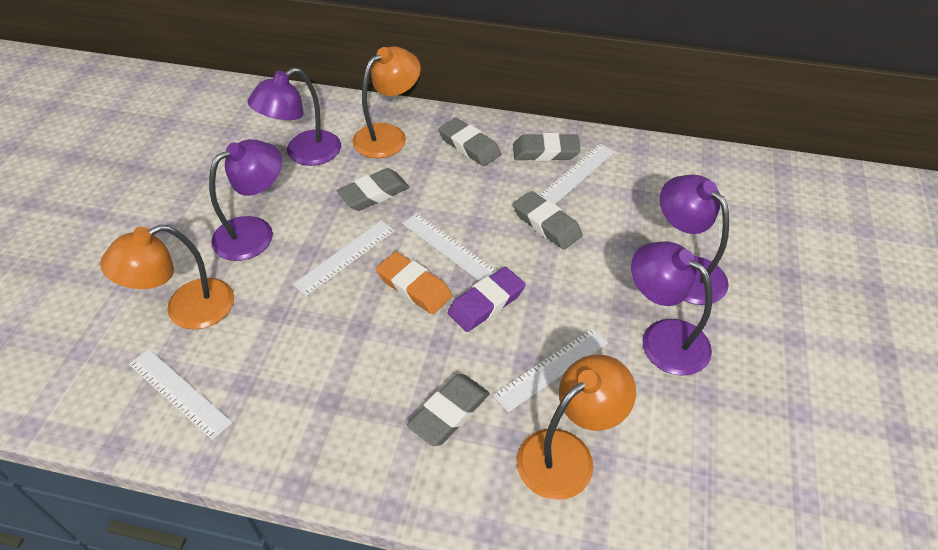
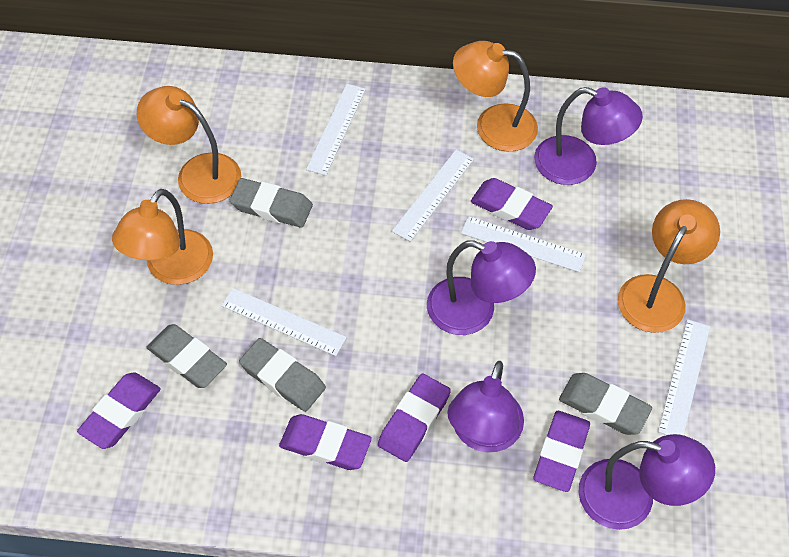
grey eraser: 5 -> 4
orange eraser: 1 -> 0
orange lamp: 3 -> 4
purple eraser: 1 -> 5

